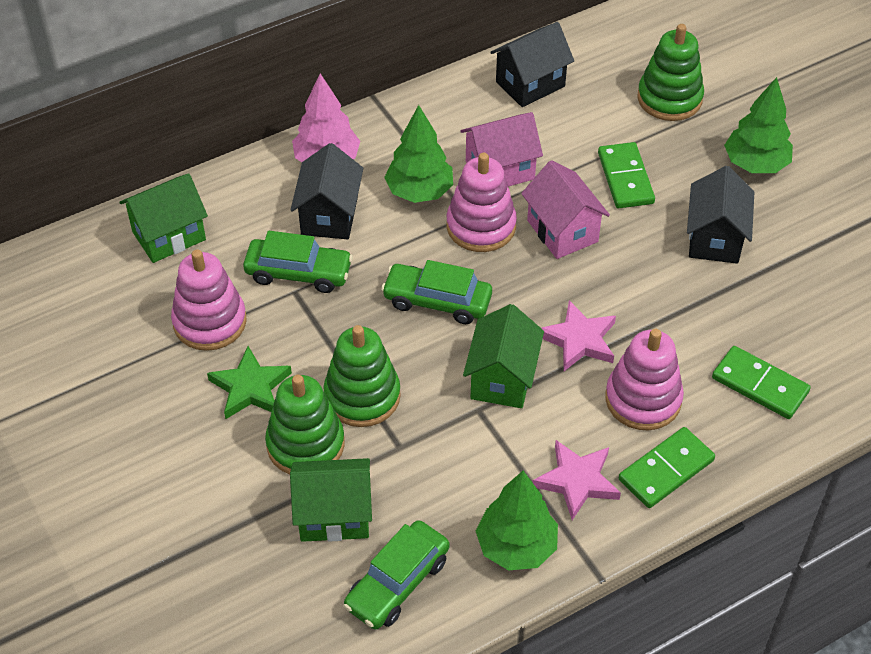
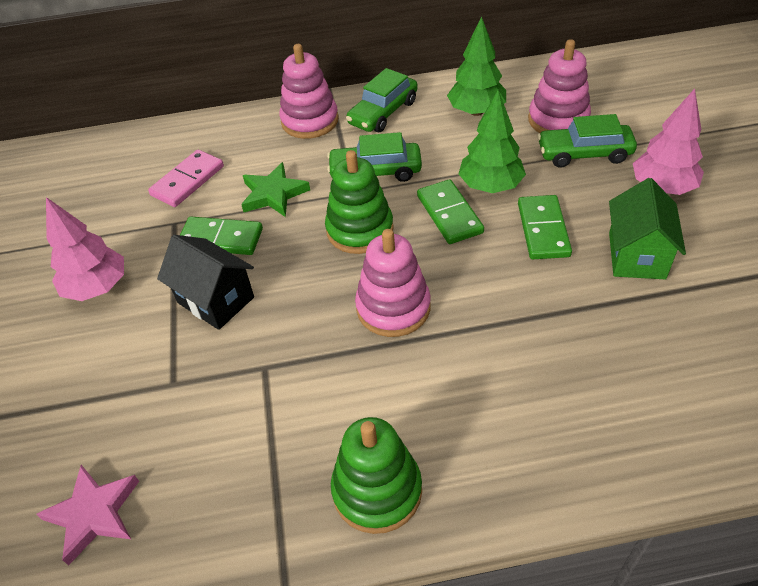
black house: 3 -> 1
green house: 3 -> 1
green stacking toy: 3 -> 2
green tree: 3 -> 2
pink domino: 0 -> 1
pink house: 2 -> 0
pink star: 2 -> 1
pink tree: 1 -> 2

